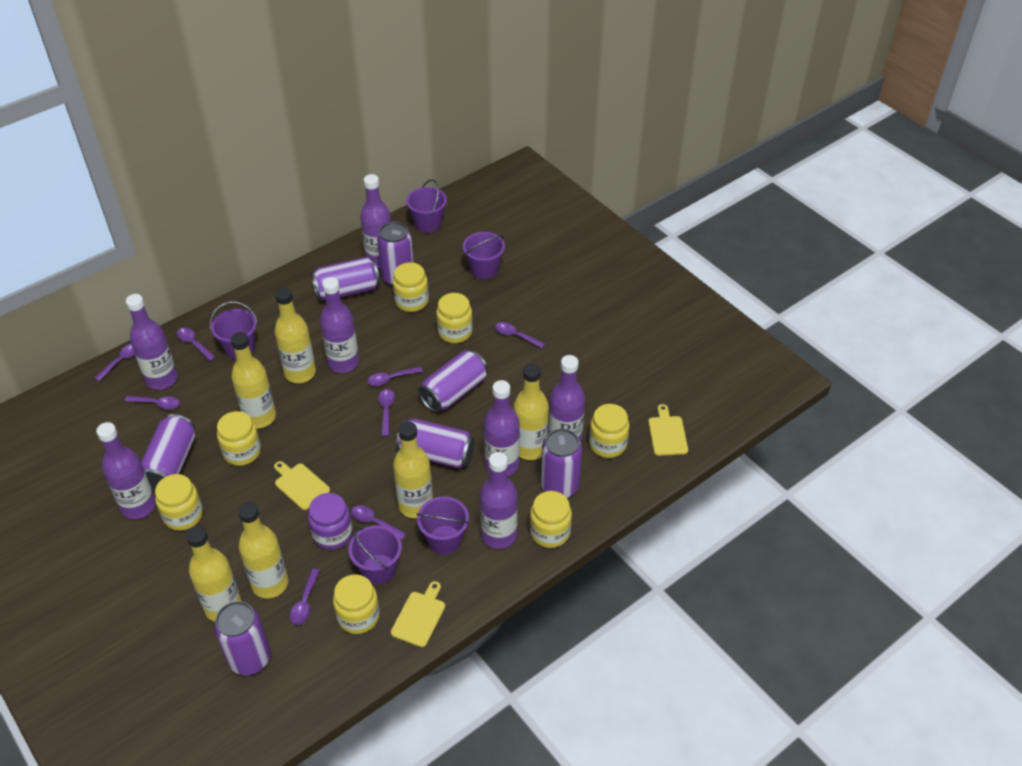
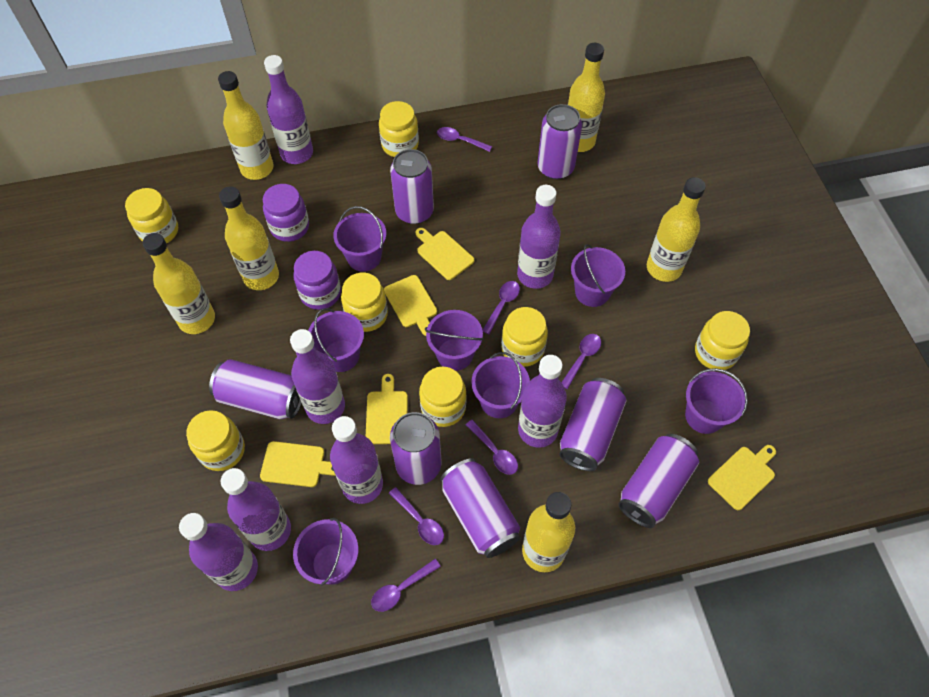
purple bucket: 5 -> 7
purple jar: 1 -> 2
purple spoon: 8 -> 6
yellow cutting board: 3 -> 5

